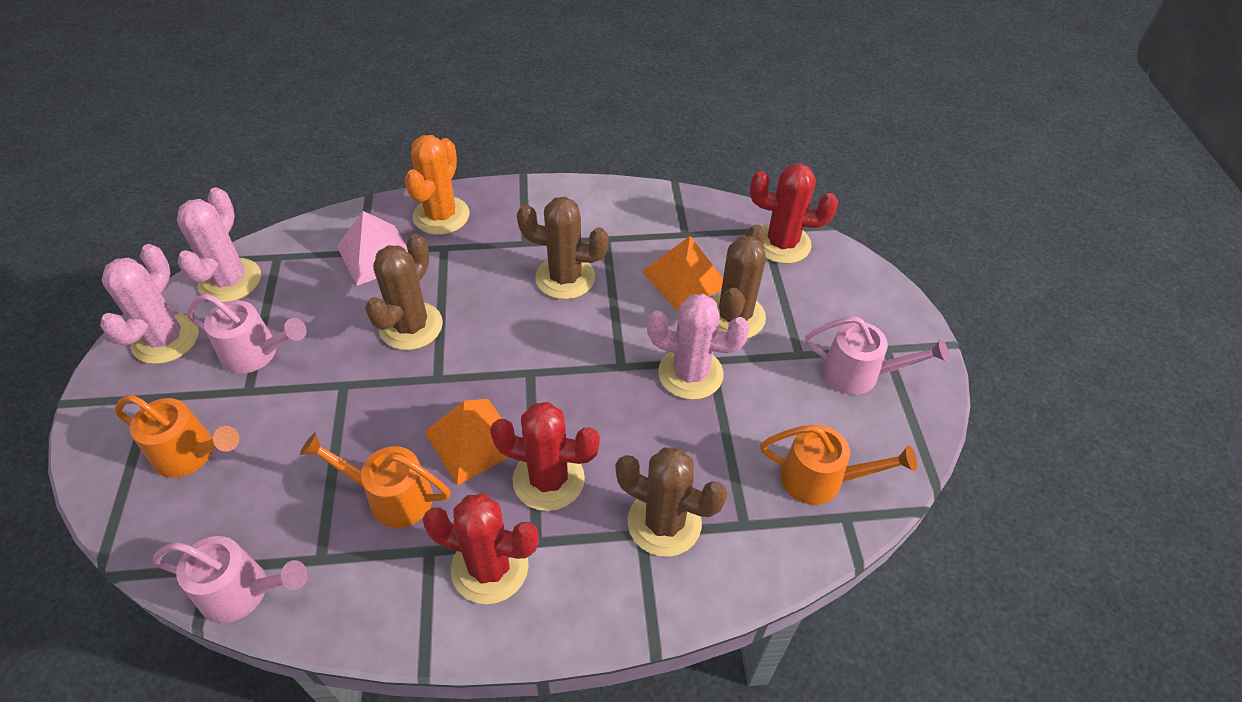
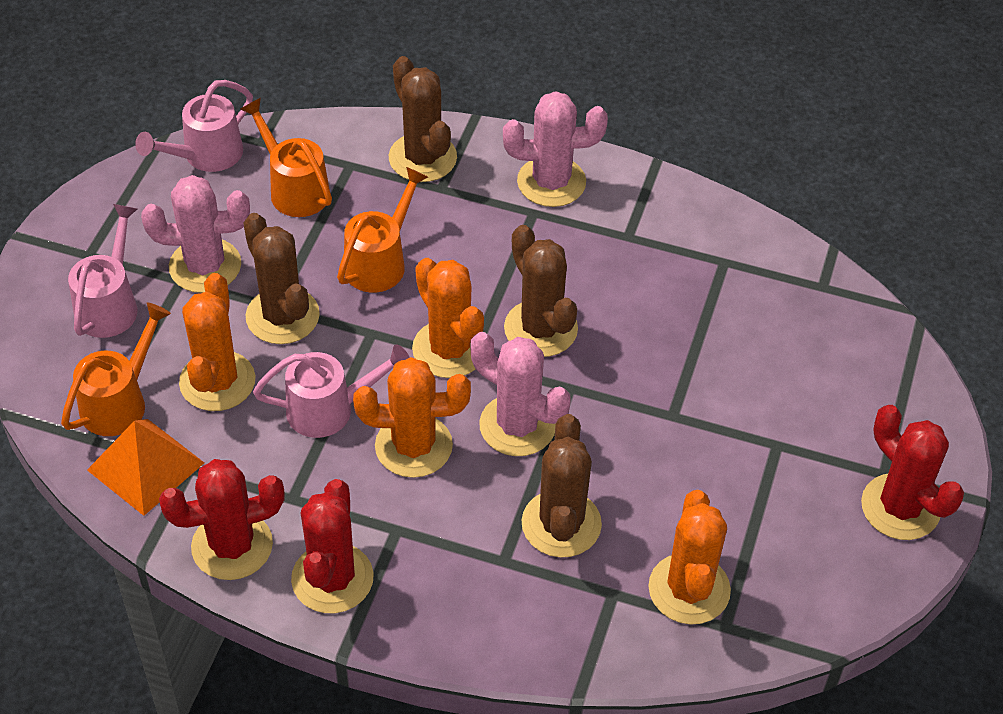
orange cactus: 1 -> 4
orange pyramid: 2 -> 1
pink pyramid: 1 -> 0

